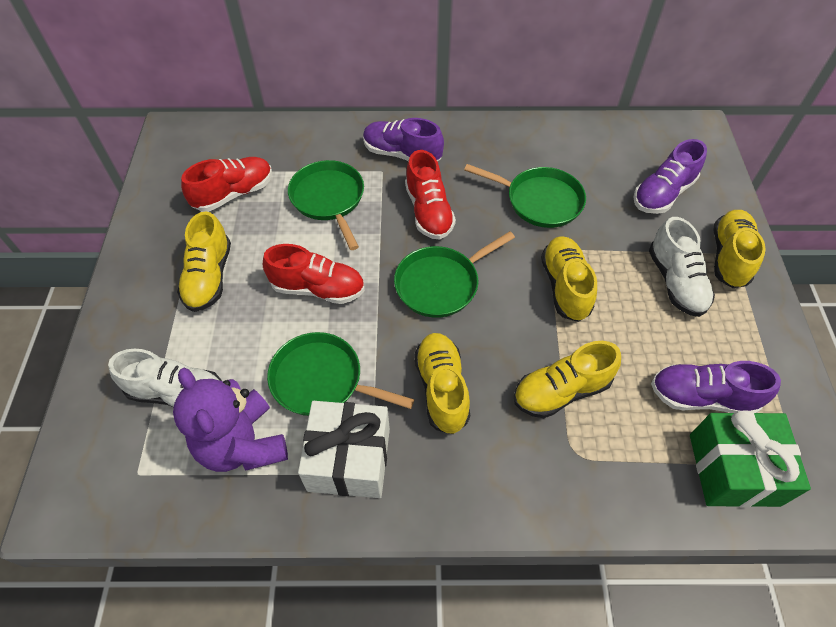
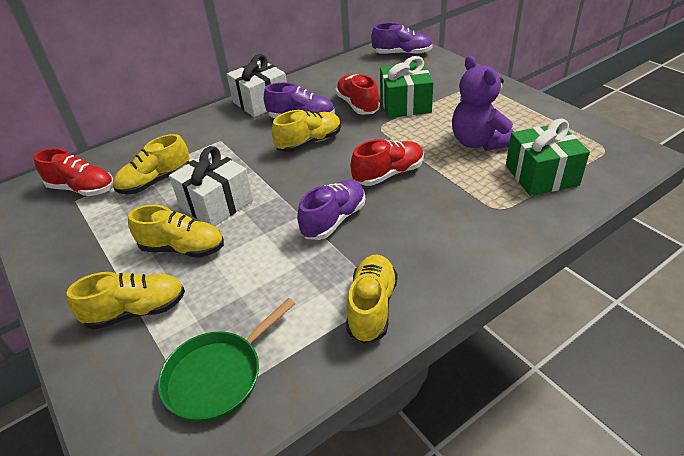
green gift: 1 -> 2
green pan: 4 -> 1
white gift: 1 -> 2
white shoe: 2 -> 0

